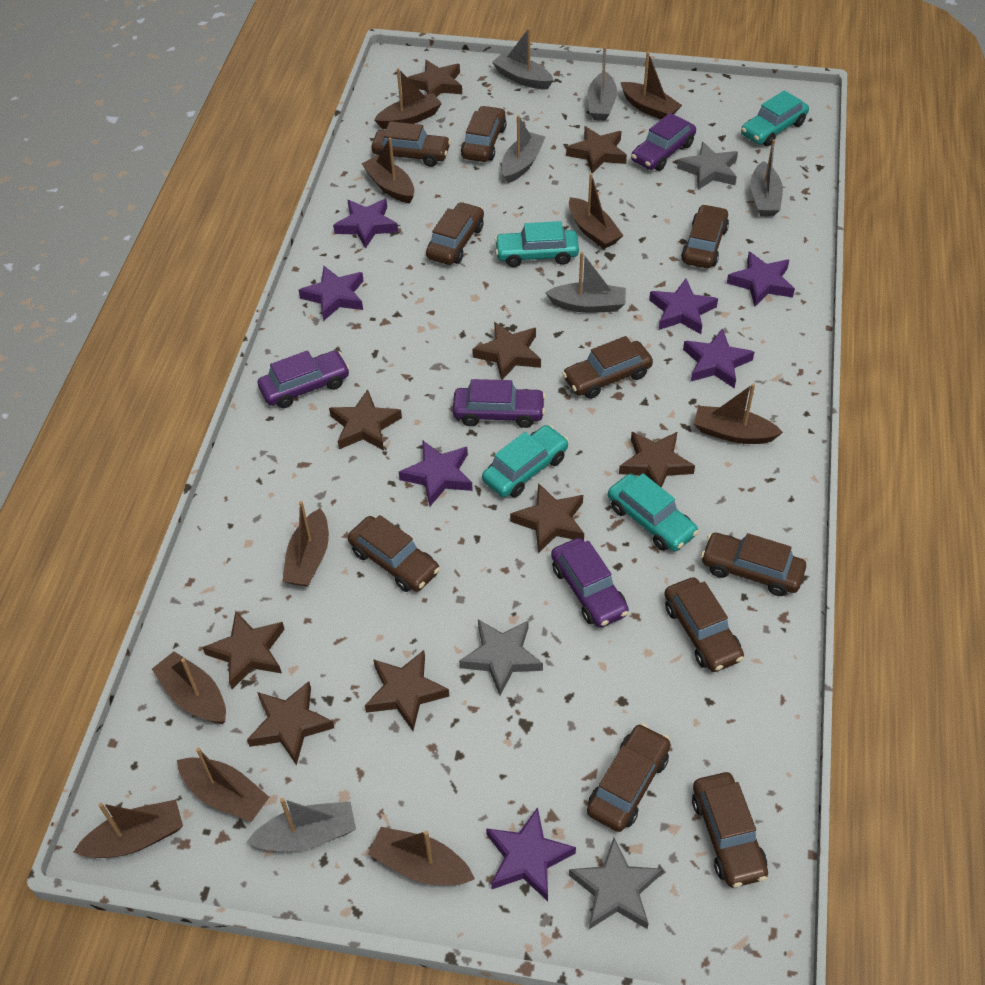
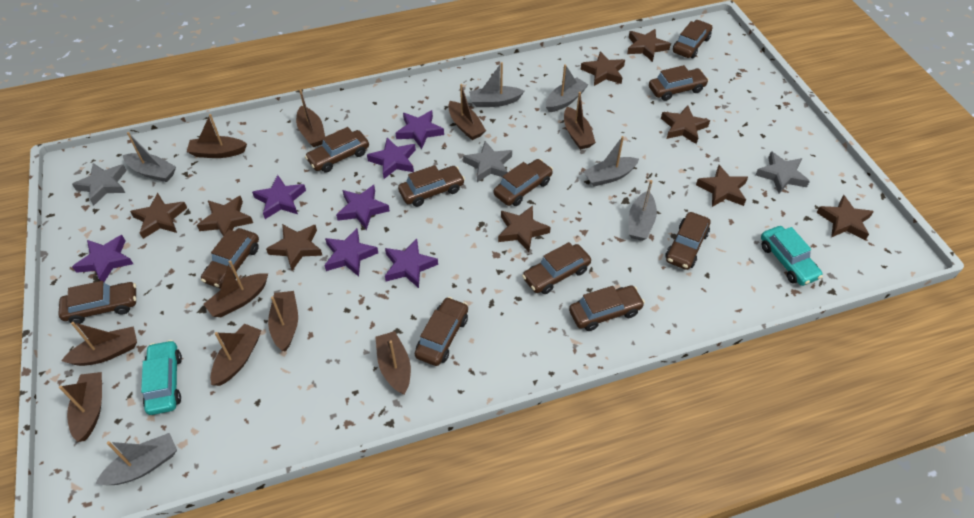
brown car: 10 -> 11
purple car: 4 -> 0
turquoise car: 4 -> 2

